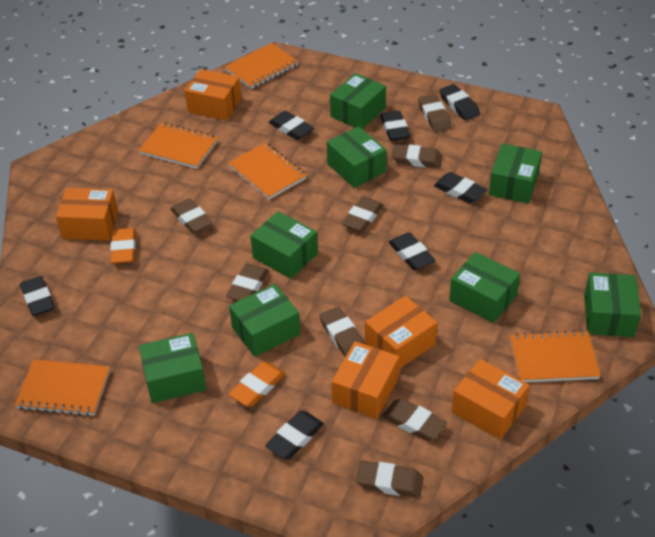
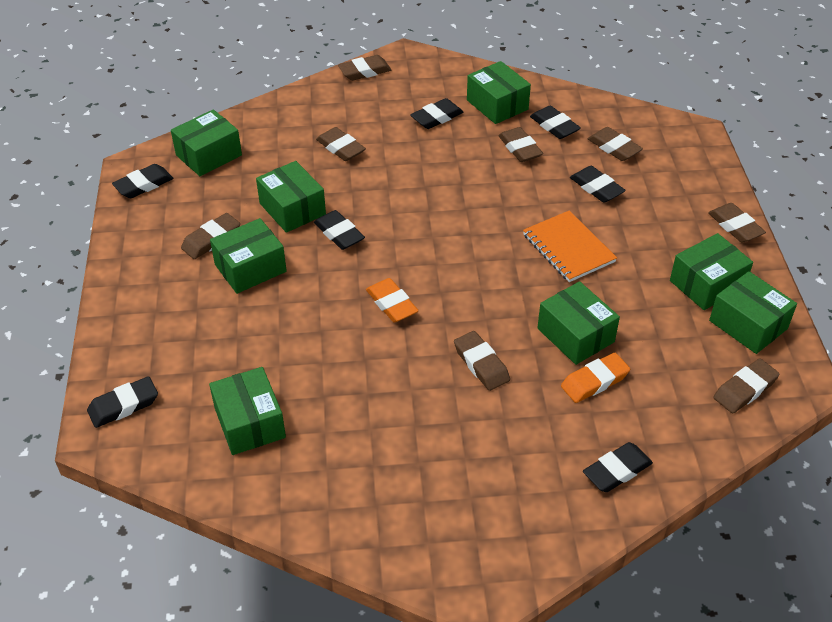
orange box: 5 -> 0
orange notebook: 5 -> 1

